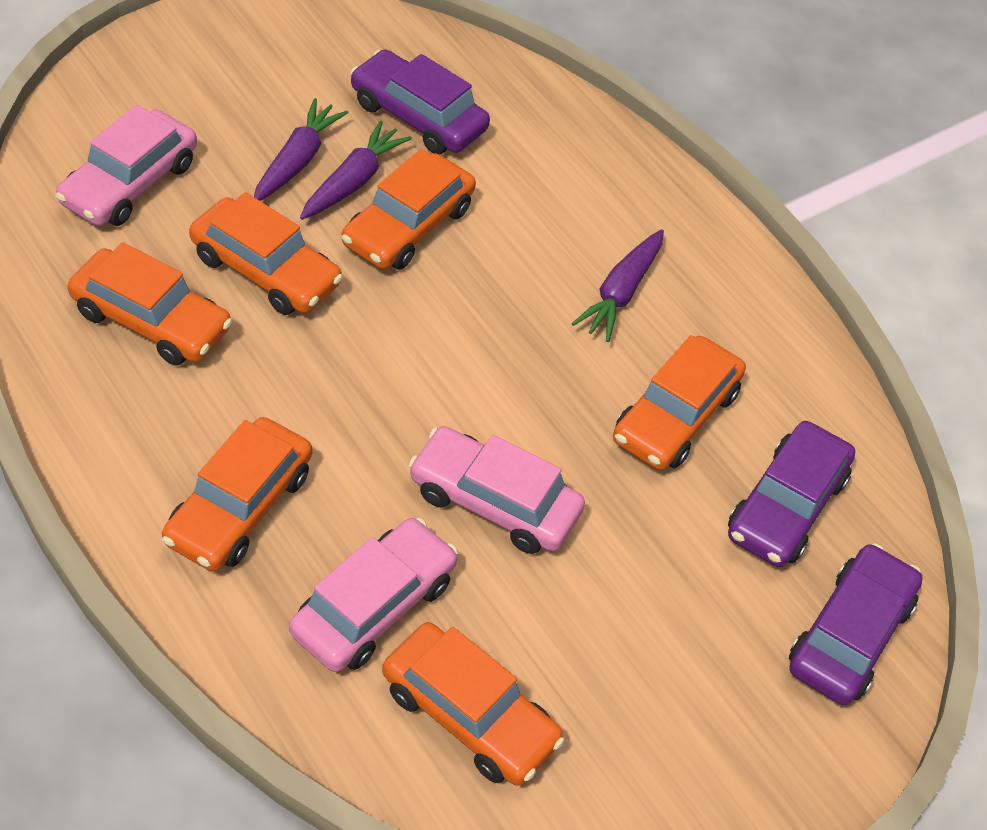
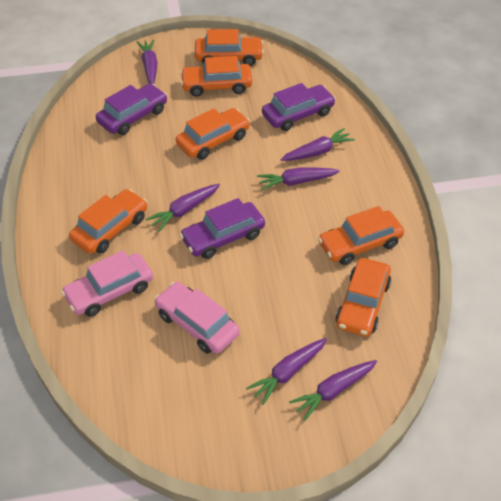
pink car: 3 -> 2
purple carrot: 3 -> 6

